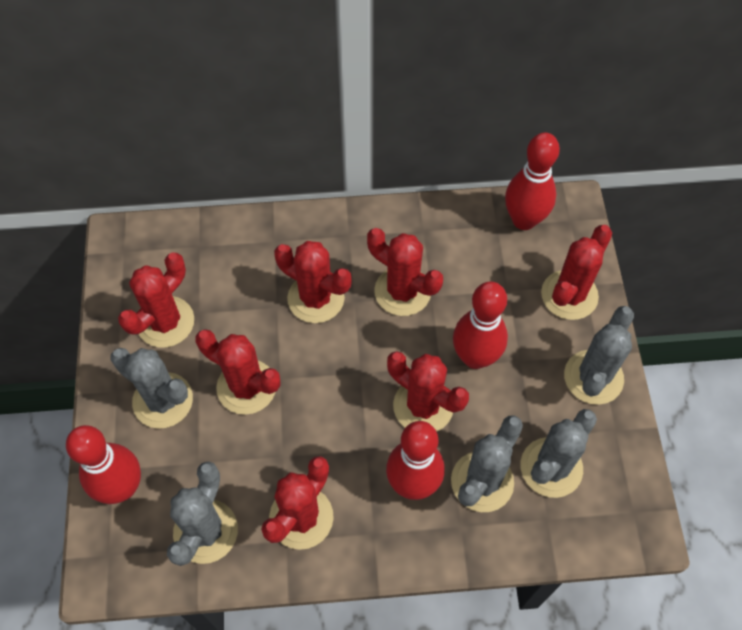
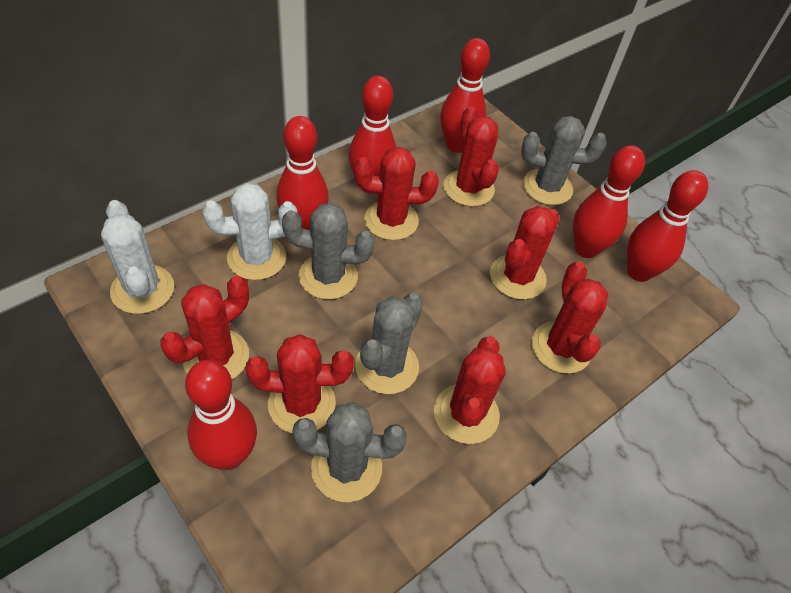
grey cactus: 5 -> 4
red bowling pin: 4 -> 6
white cactus: 0 -> 2

